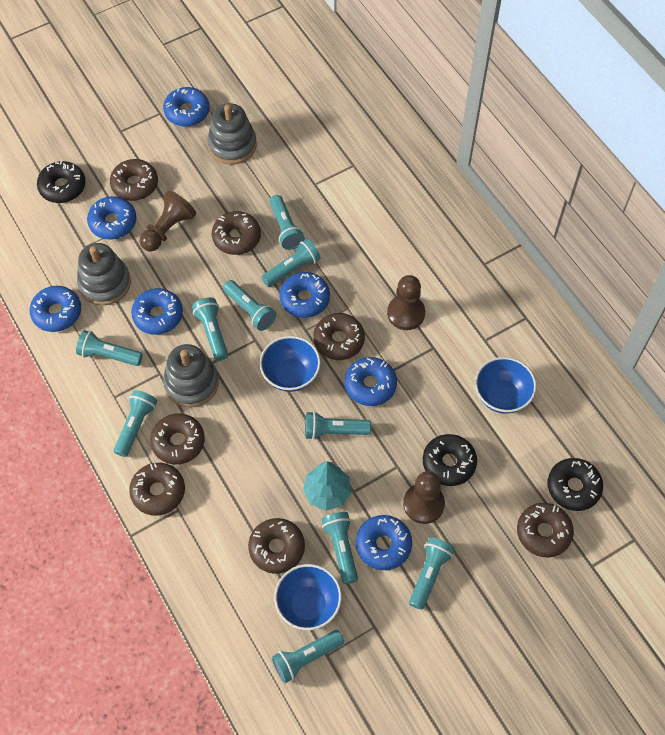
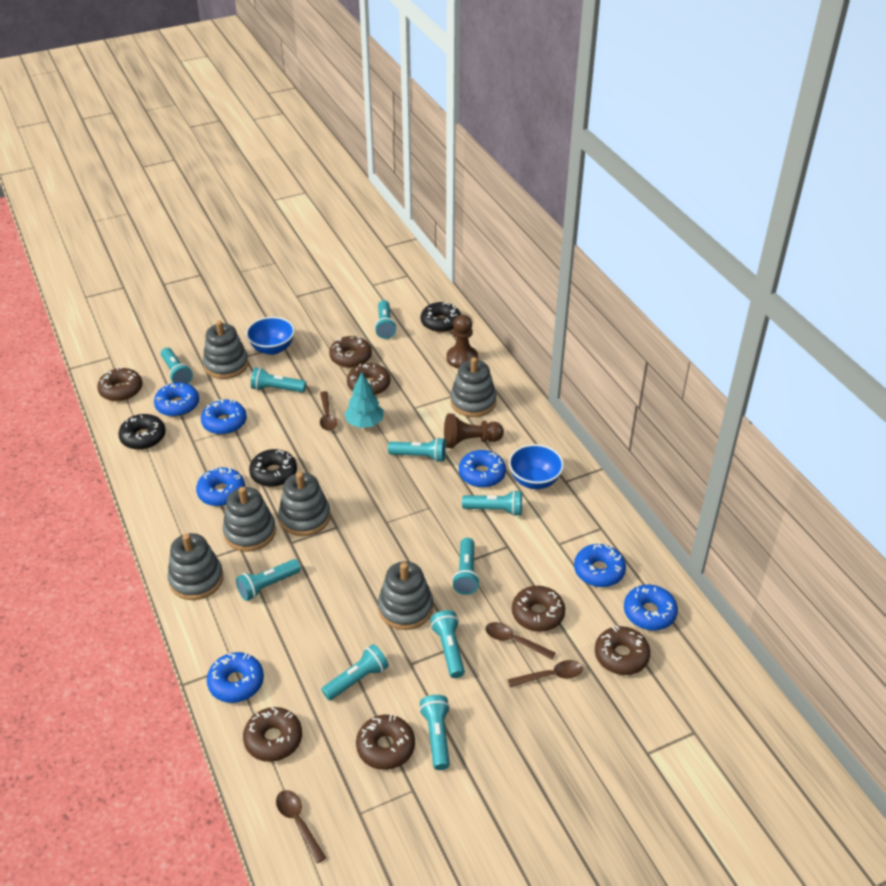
blue bowl: 3 -> 2
brown pawn: 3 -> 2
brown spoon: 0 -> 4
grey stacking toy: 3 -> 6

